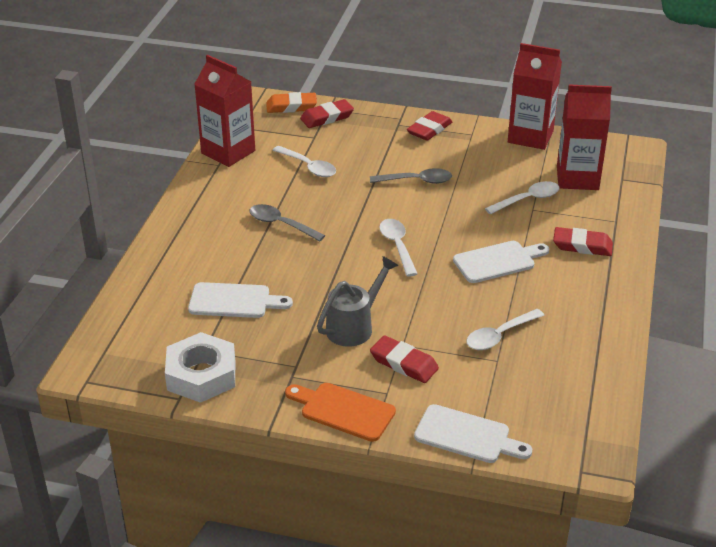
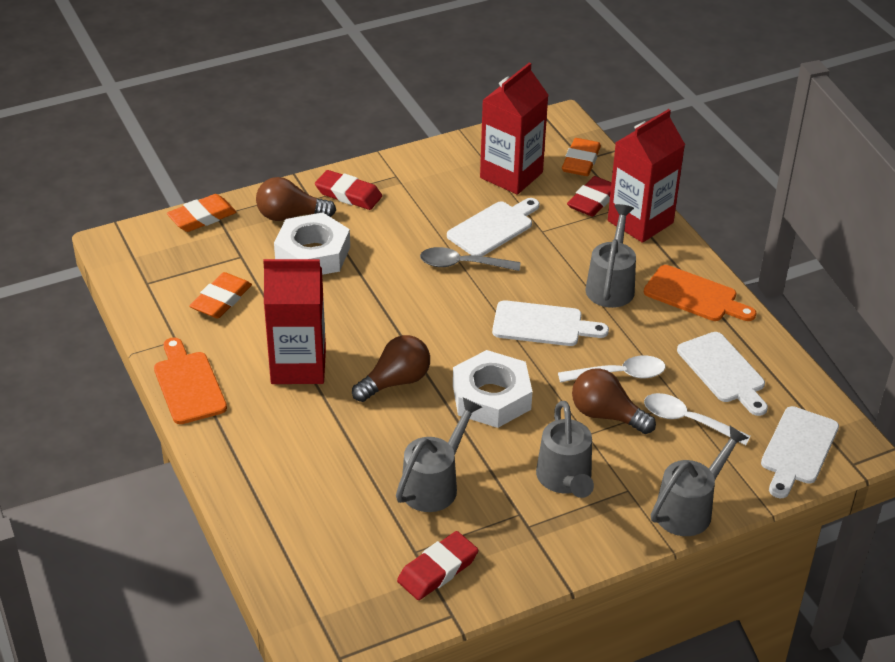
brown light bulb: 0 -> 3
grey spoon: 2 -> 1
grey watering can: 1 -> 4
orange cutting board: 1 -> 2
orange eraser: 1 -> 3
red eraser: 4 -> 3
white cutting board: 3 -> 4
white nut: 1 -> 2
white spoon: 4 -> 2

